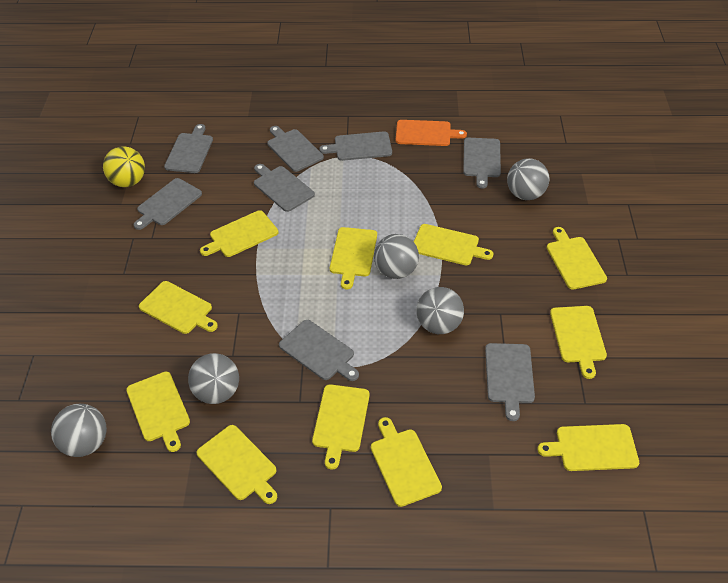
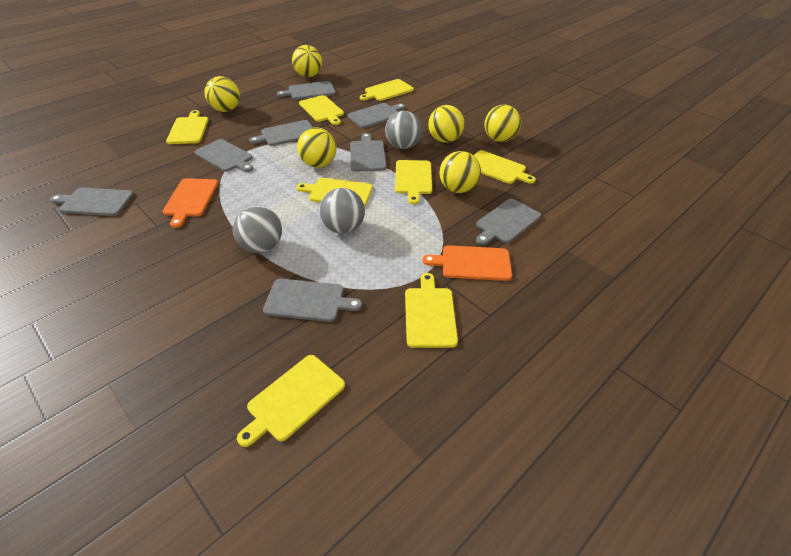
grey ball: 5 -> 3
orange cutting board: 1 -> 2
yellow ball: 1 -> 6
yellow cutting board: 11 -> 8

